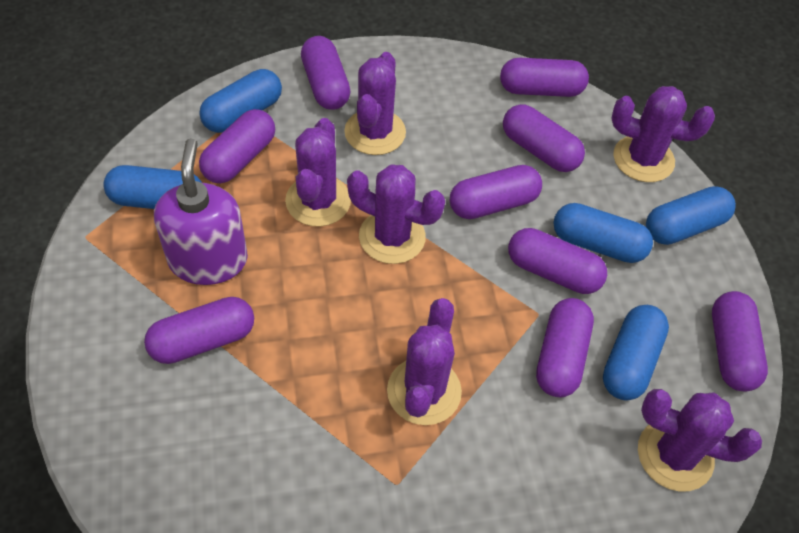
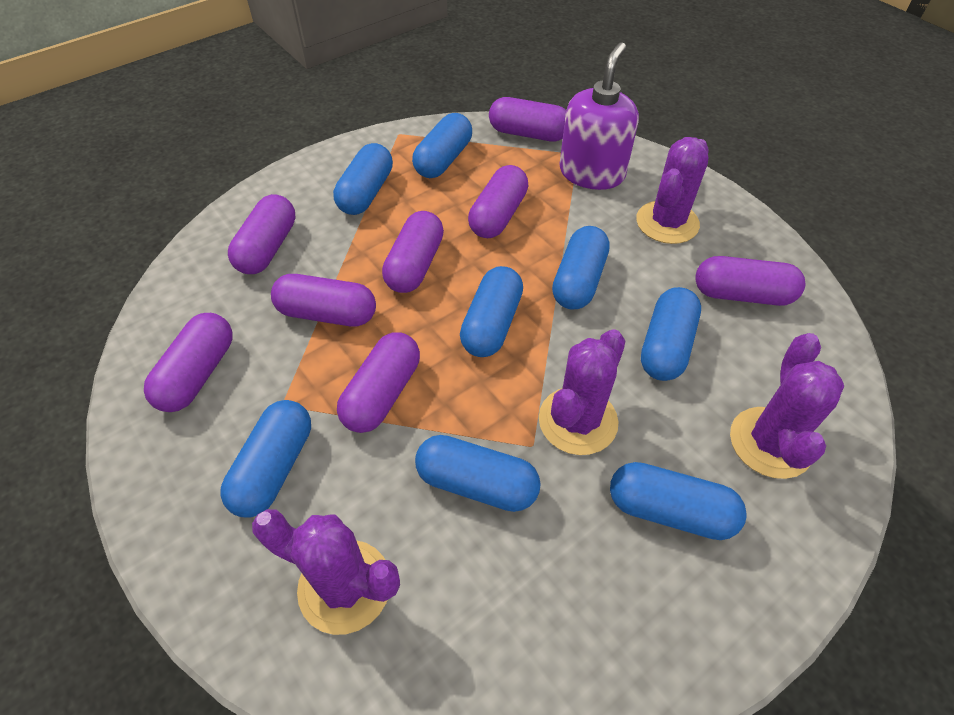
blue capsule: 5 -> 8
purple cactus: 6 -> 4
purple capsule: 9 -> 8

